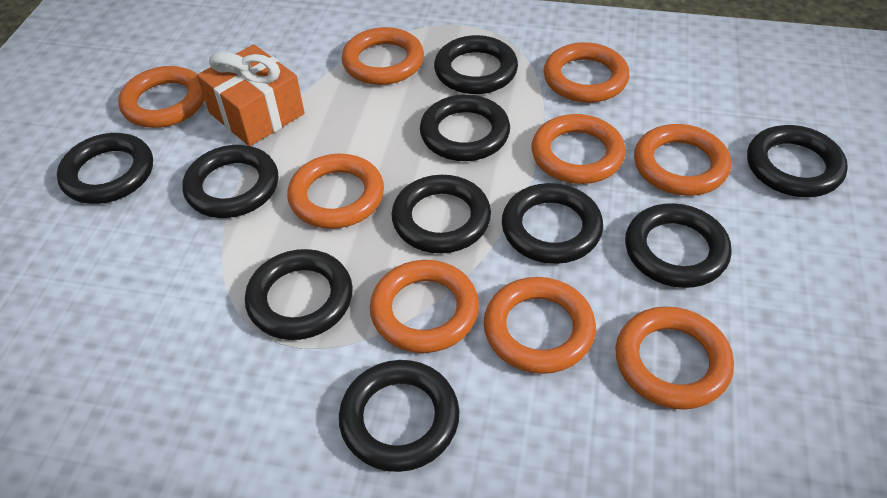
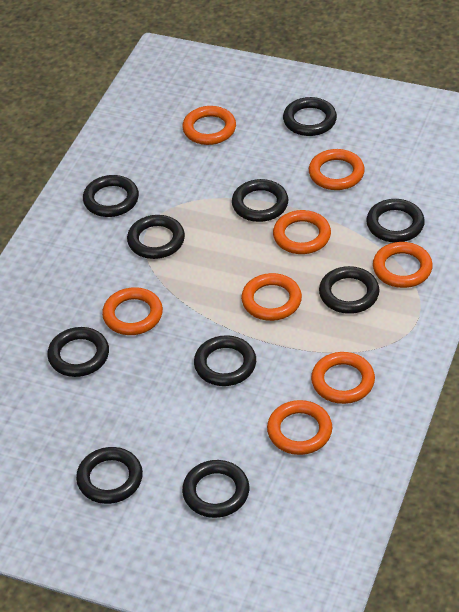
orange gift: 1 -> 0
orange ring: 9 -> 8

